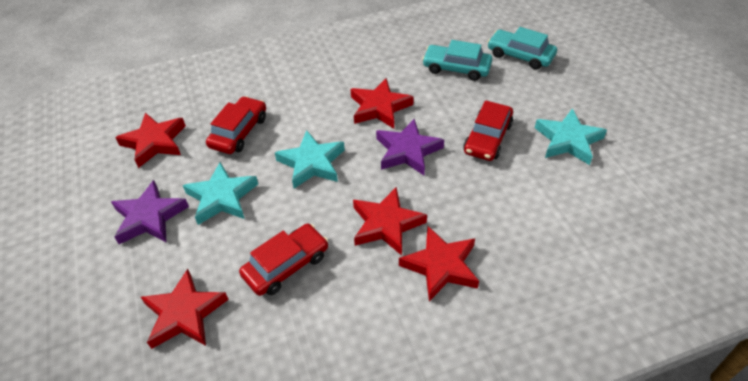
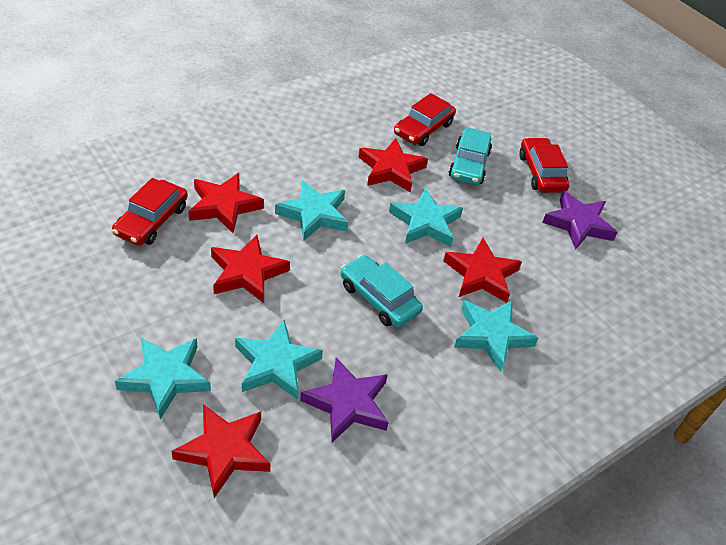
turquoise star: 3 -> 5

